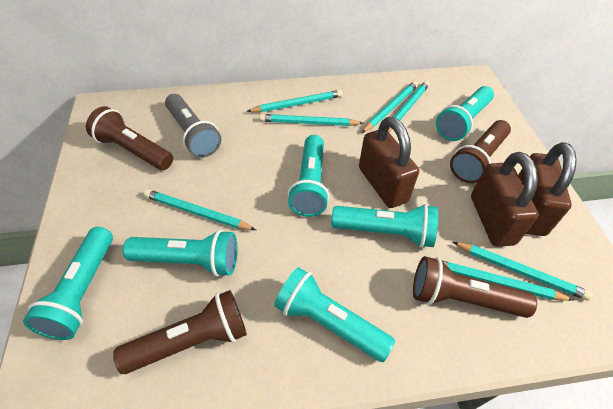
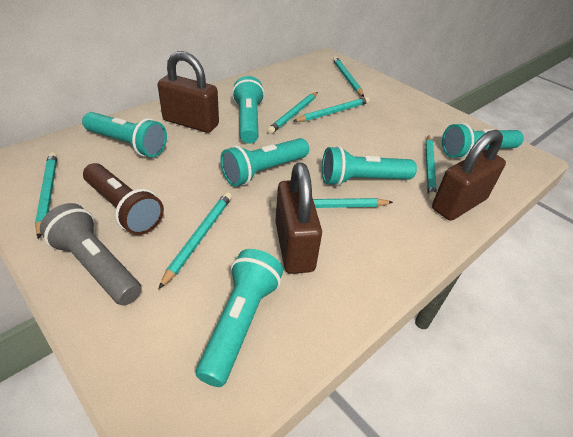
brown flashlight: 4 -> 1

